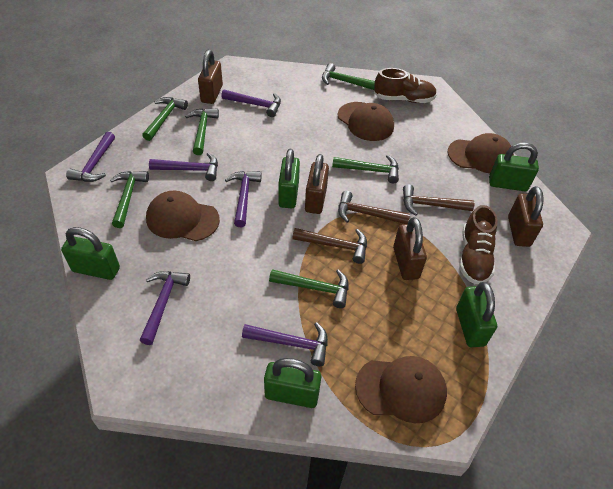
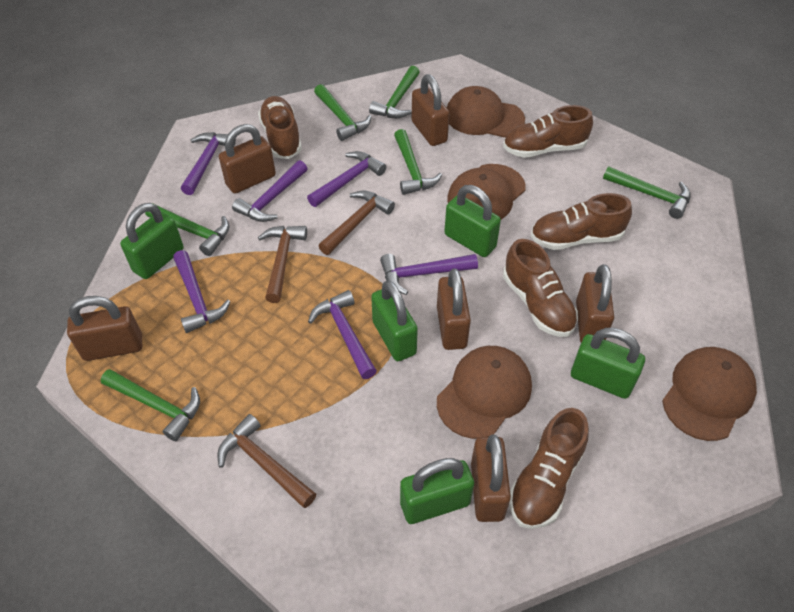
brown padlock: 4 -> 6
brown shoe: 2 -> 5

